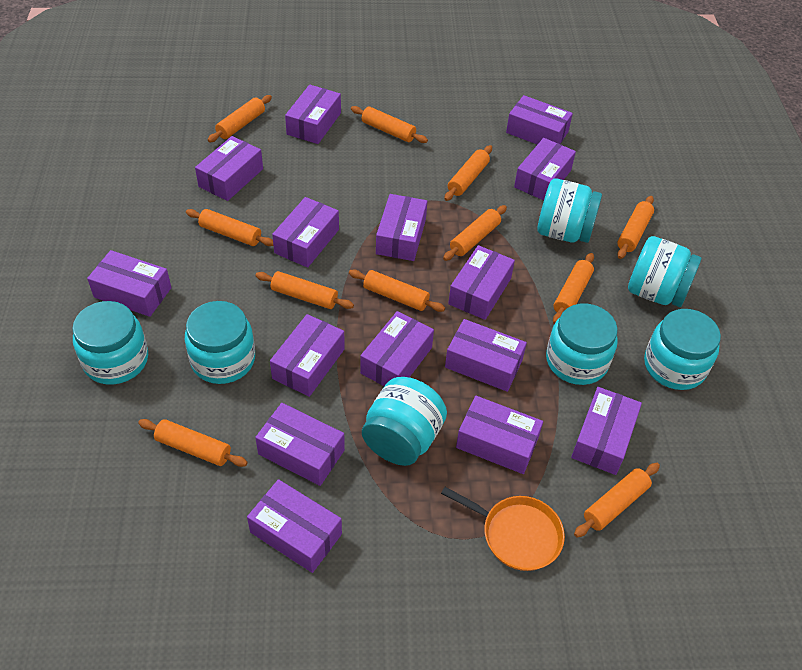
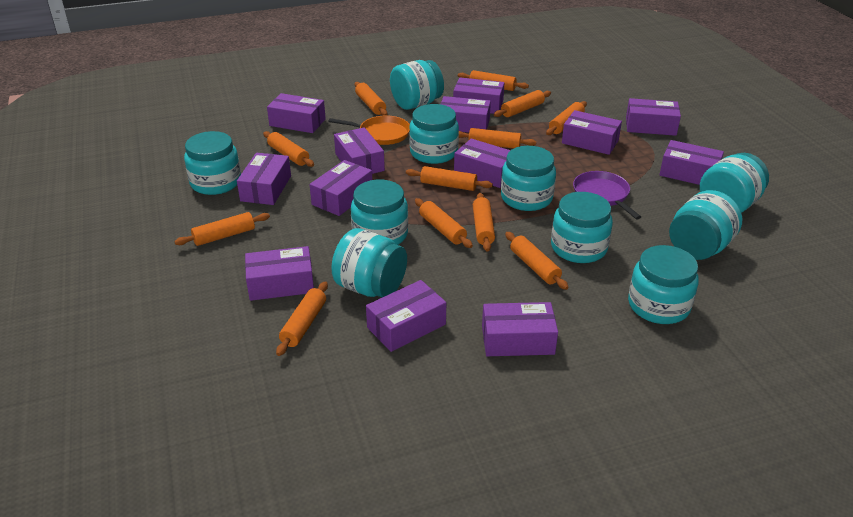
orange rolling pin: 11 -> 12
purple box: 15 -> 13
purple pan: 0 -> 1
turquoise jar: 7 -> 10

